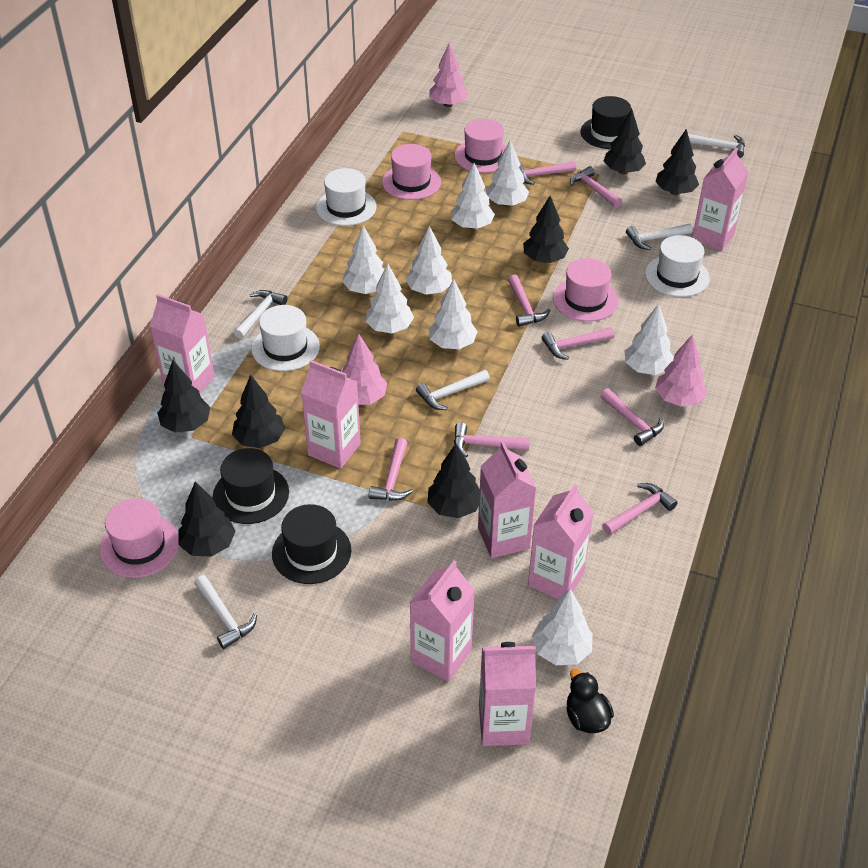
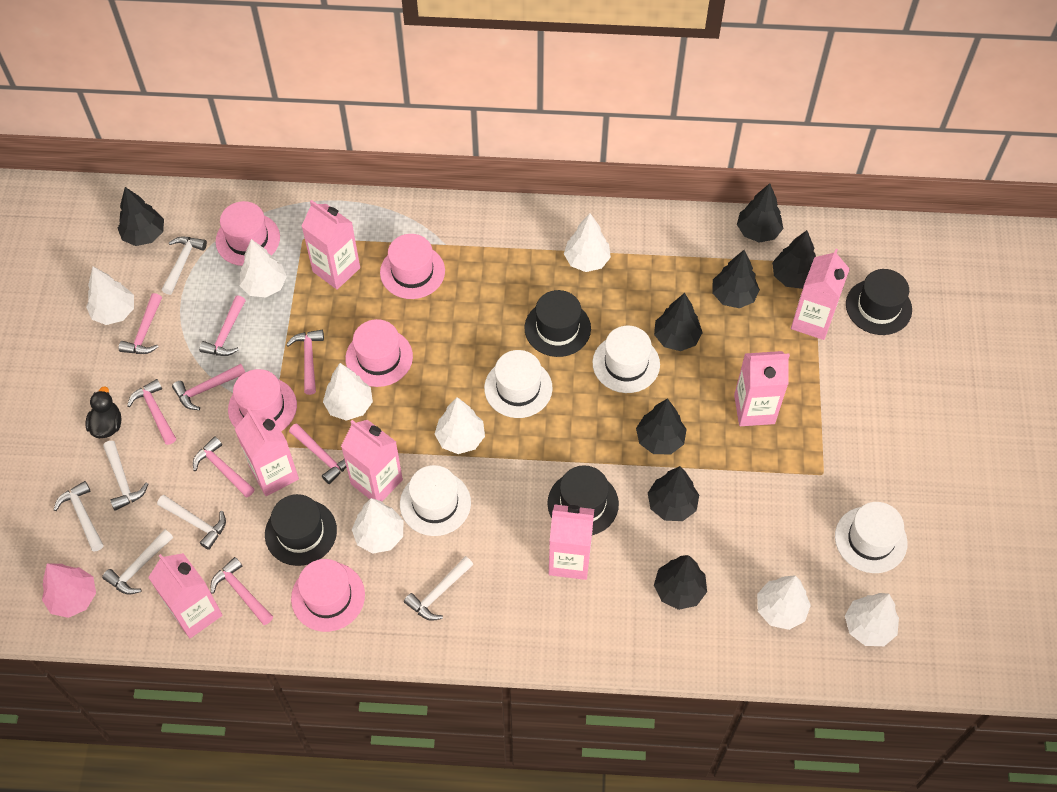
black hat: 3 -> 4
black tree: 7 -> 8
pink hat: 4 -> 5
pink tree: 3 -> 1
white hammer: 5 -> 6
white hat: 3 -> 4

